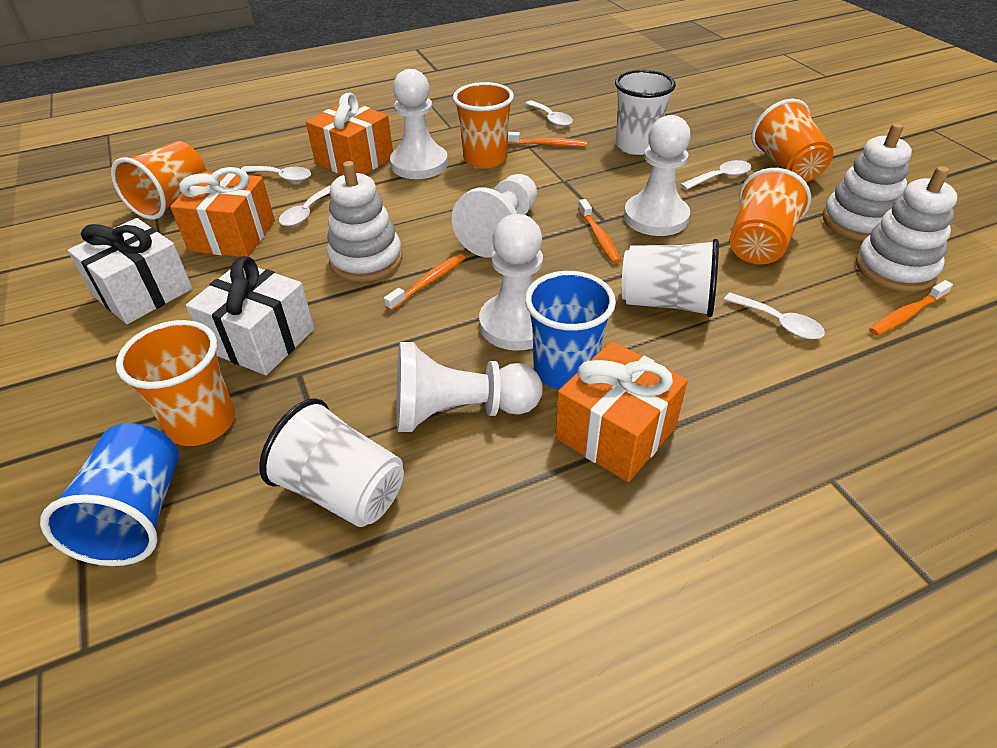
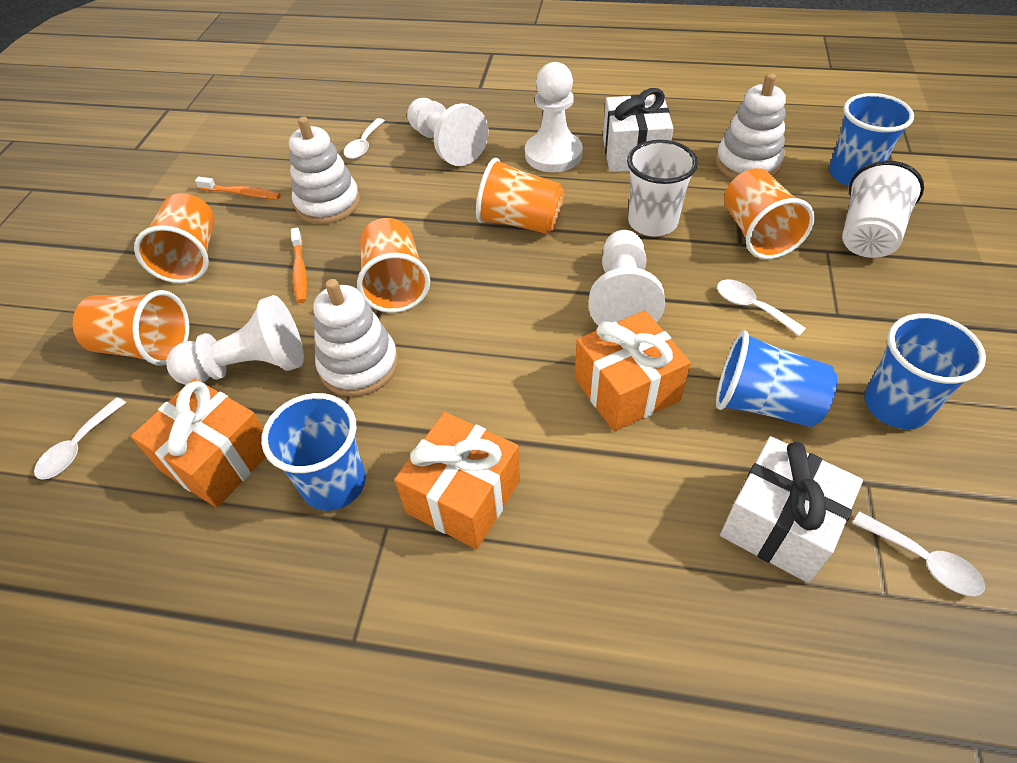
blue cup: 2 -> 4
orange toothbrush: 4 -> 2
white cup: 3 -> 2
white pawn: 5 -> 4
white spoon: 5 -> 4

